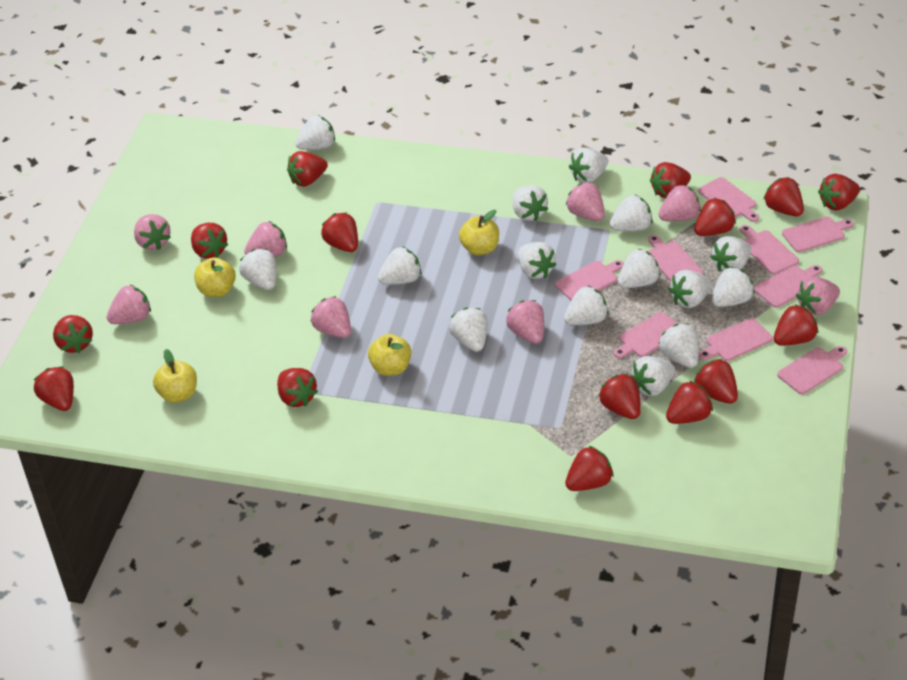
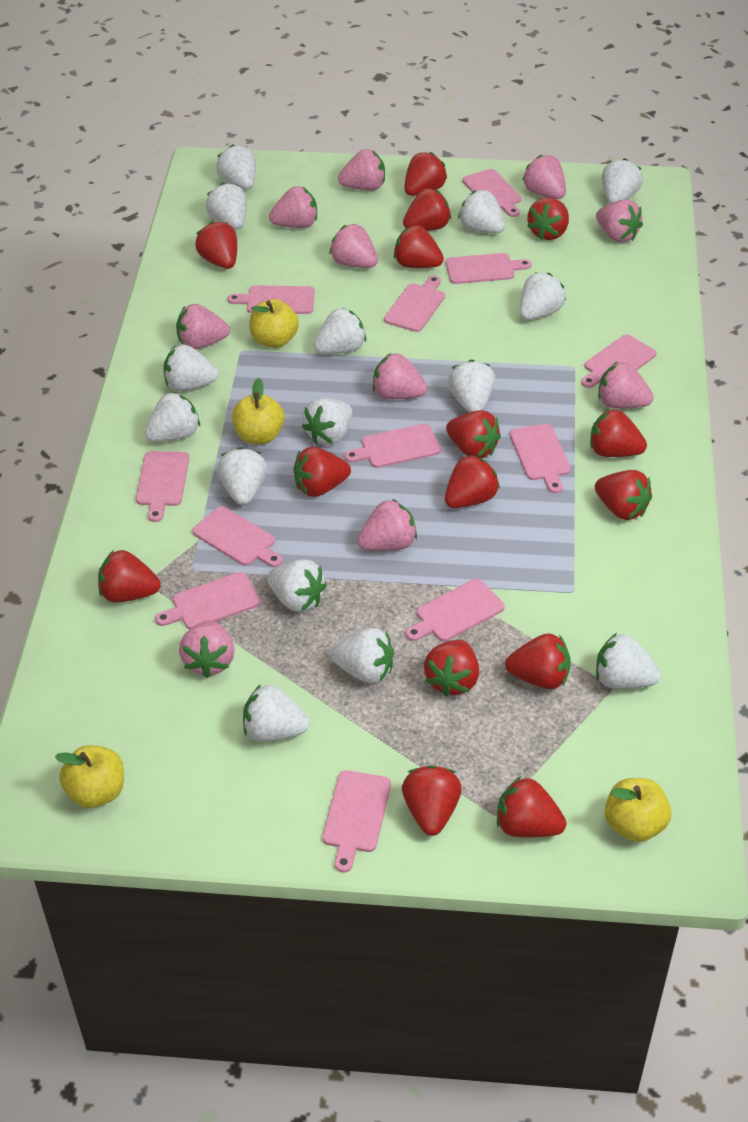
pink cutting board: 9 -> 12
pink strawberry: 8 -> 10

